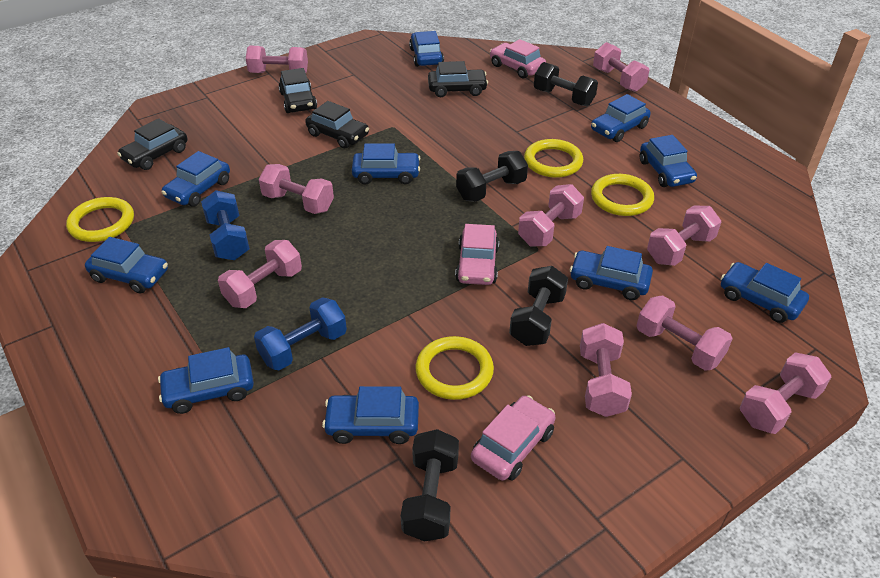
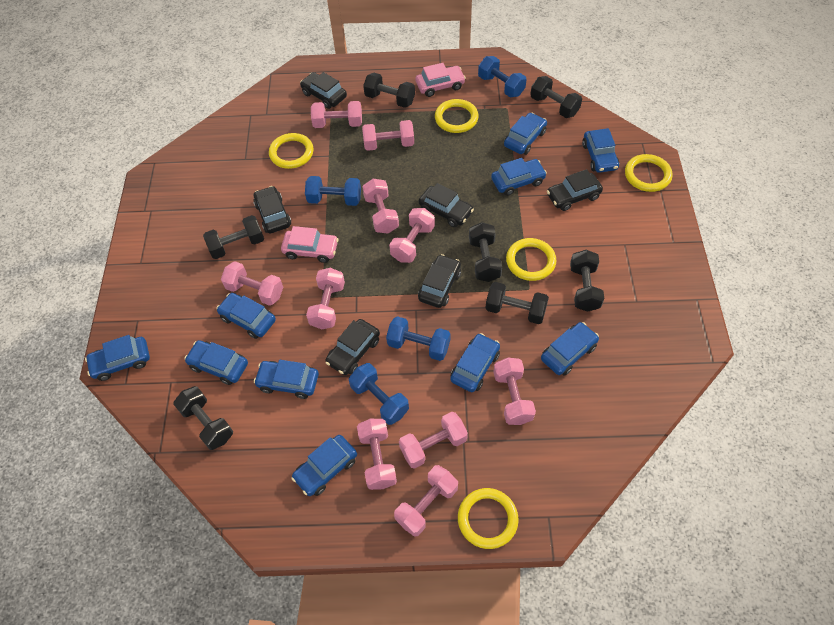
black car: 4 -> 6
black dumbbell: 4 -> 7
blue dumbbell: 2 -> 4
pink car: 3 -> 2
pink dumbbell: 9 -> 10
yellow ring: 4 -> 5

